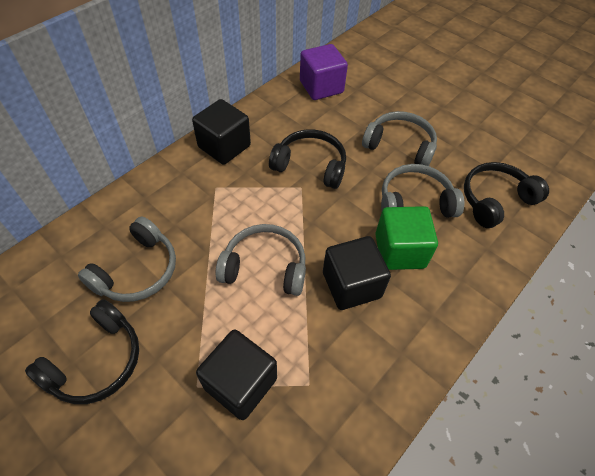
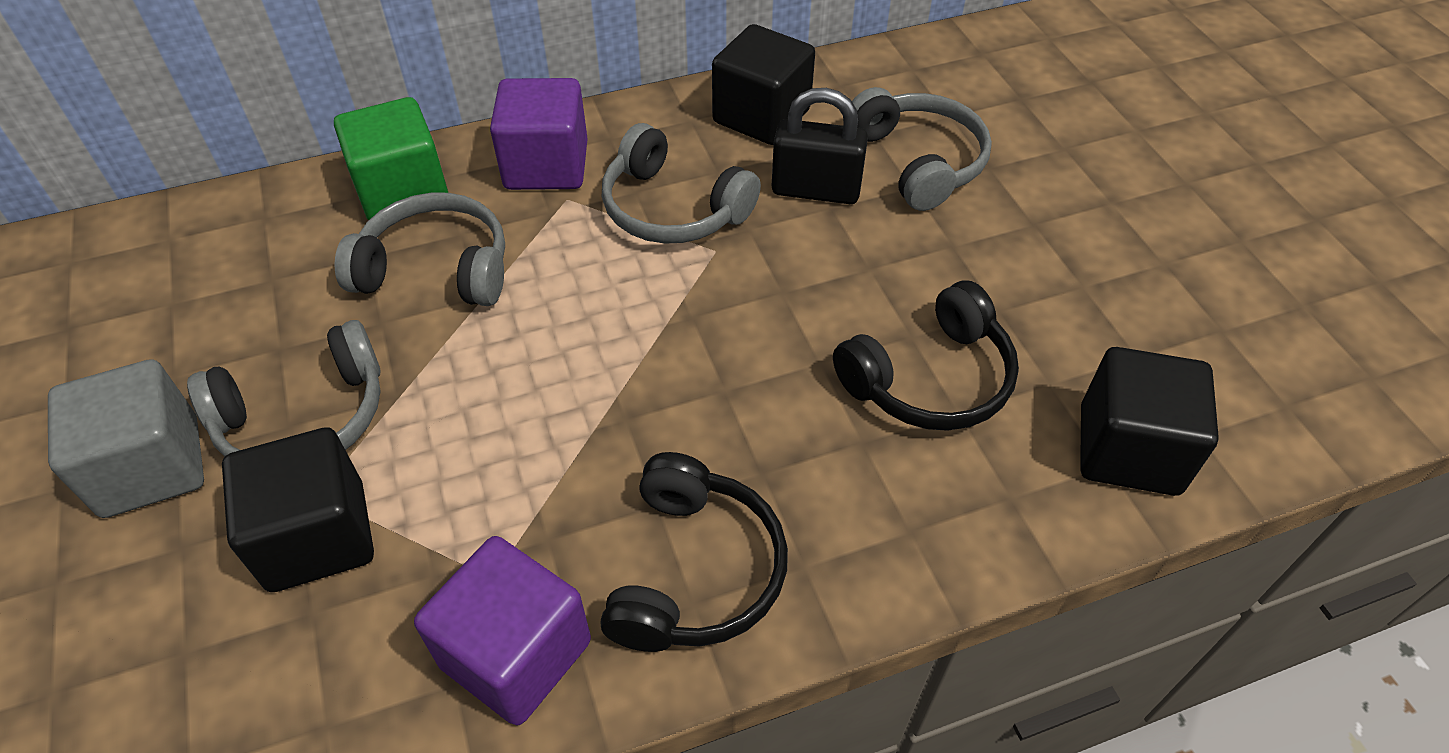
black headphones: 3 -> 2
black padlock: 0 -> 1
grey cube: 0 -> 1
purple cube: 1 -> 2

